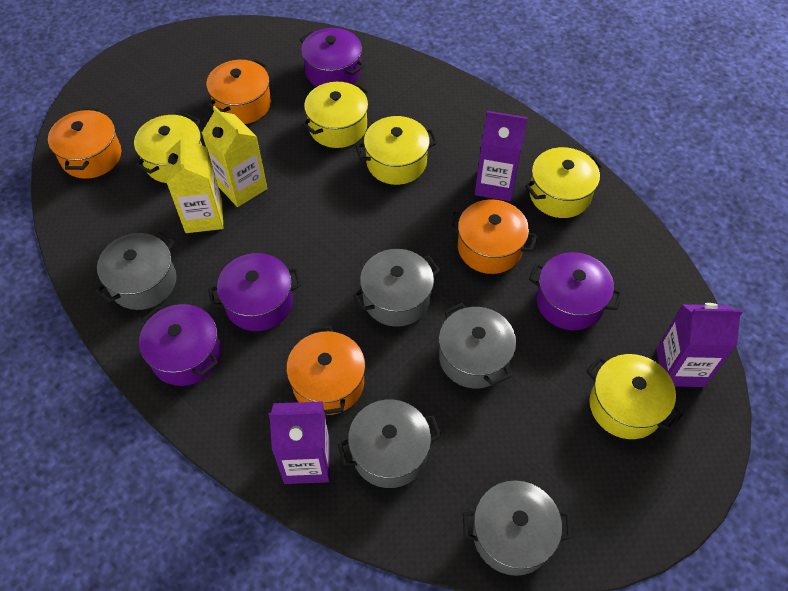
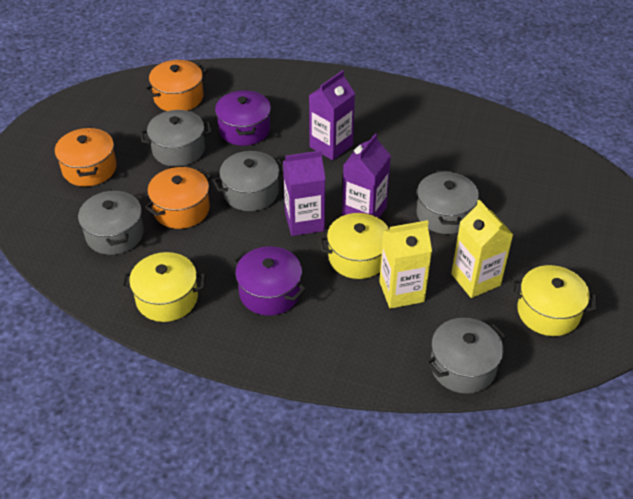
orange pot: 4 -> 3
purple pot: 4 -> 2
yellow pot: 5 -> 3

